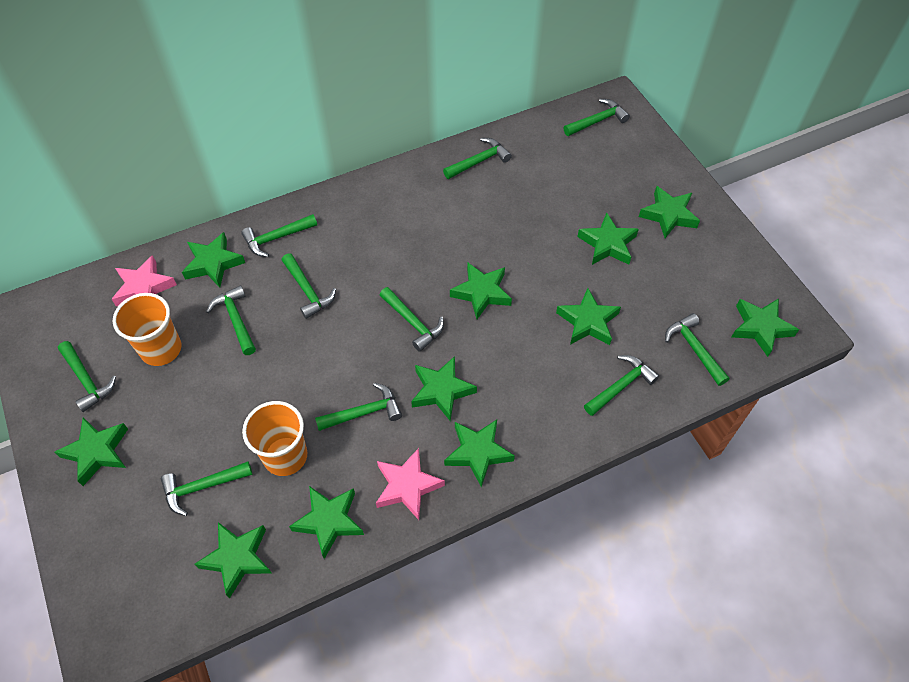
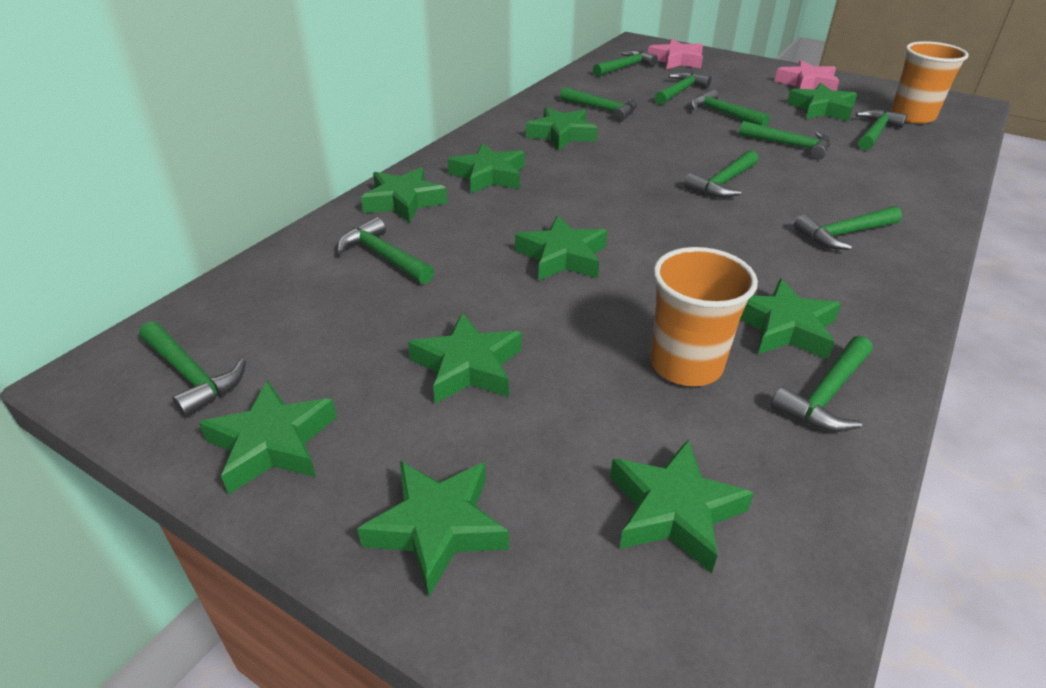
green star: 11 -> 10

